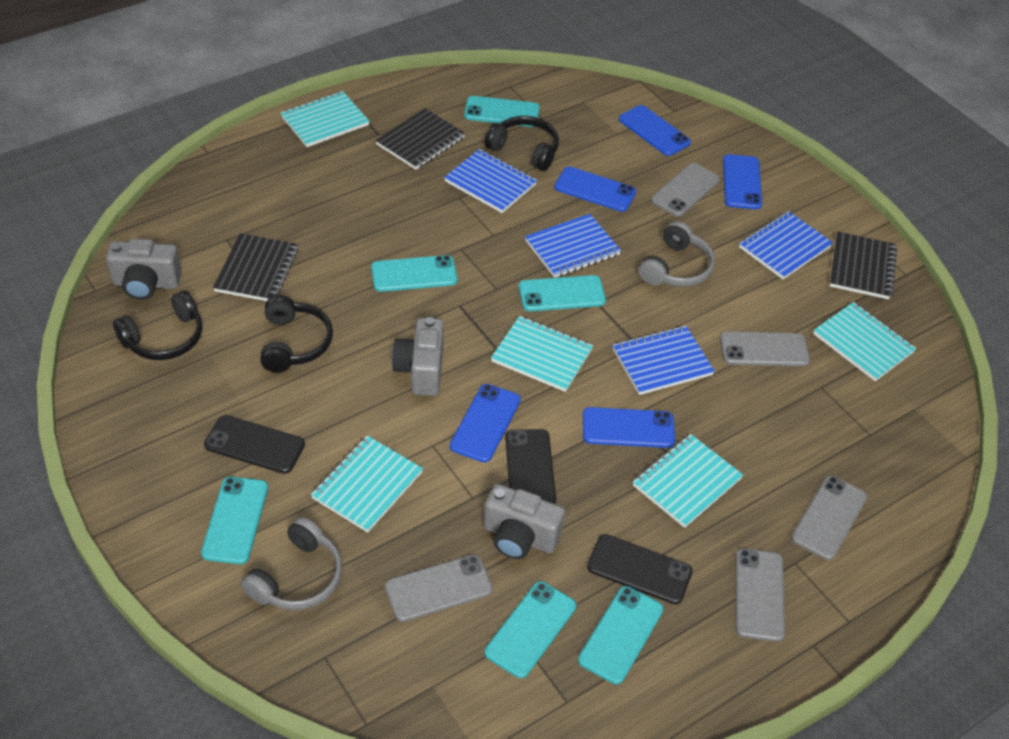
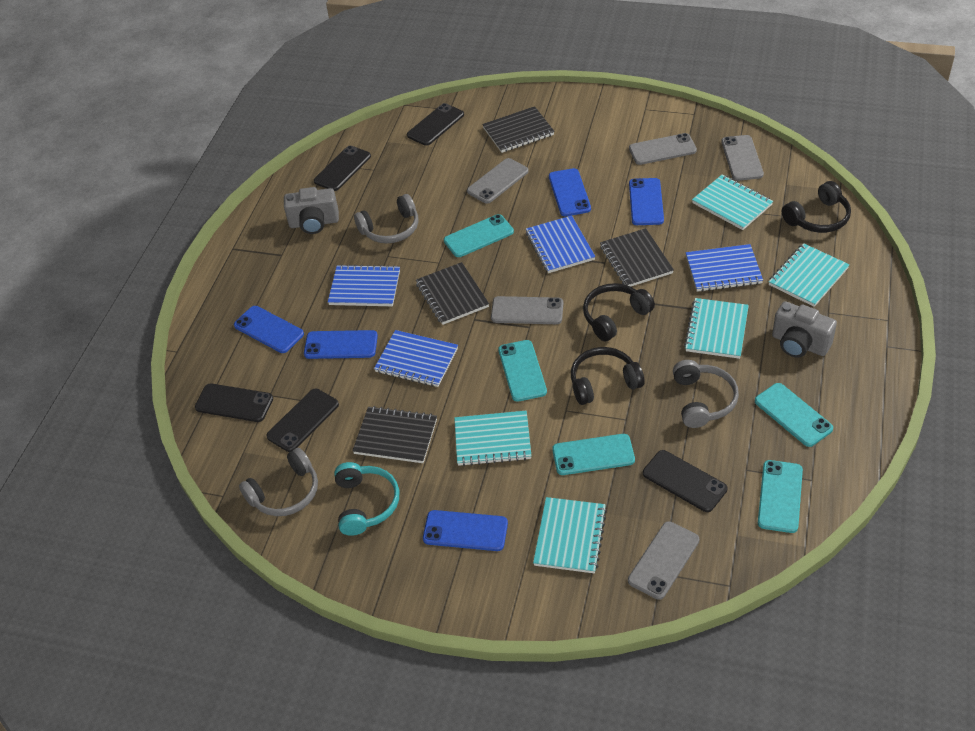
black notebook: 3 -> 4
black phone: 3 -> 5
grey camera: 3 -> 2
grey headphones: 2 -> 3
turquoise headphones: 0 -> 1
turquoise phone: 6 -> 5

